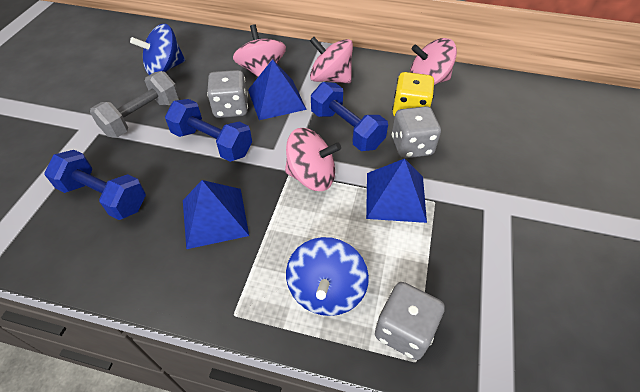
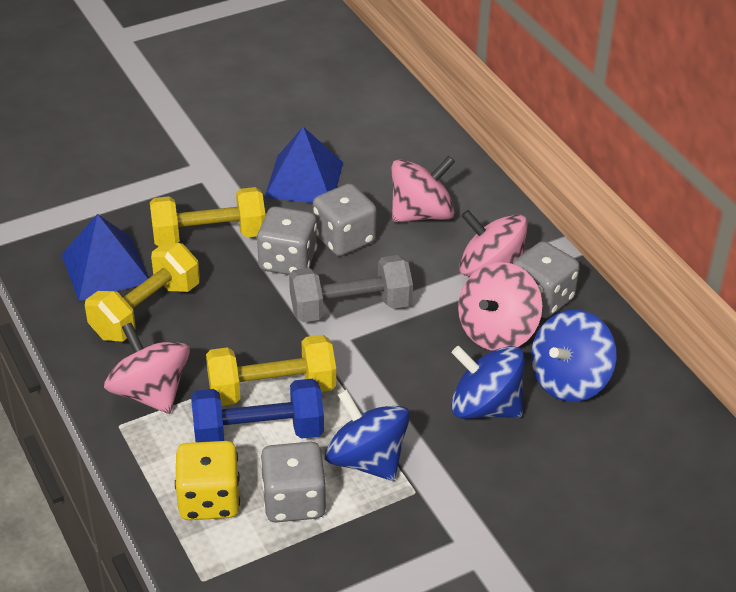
blue dumbbell: 3 -> 1
blue pyramid: 3 -> 2
blue spinning top: 2 -> 3
grey dice: 3 -> 4
yellow dumbbell: 0 -> 3

